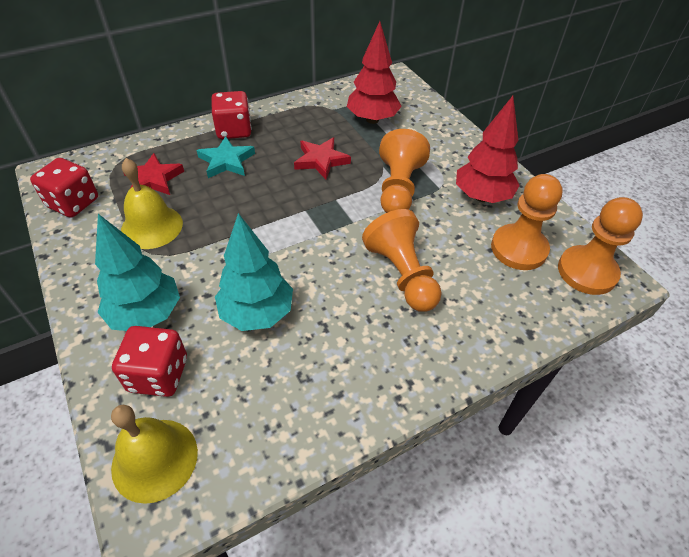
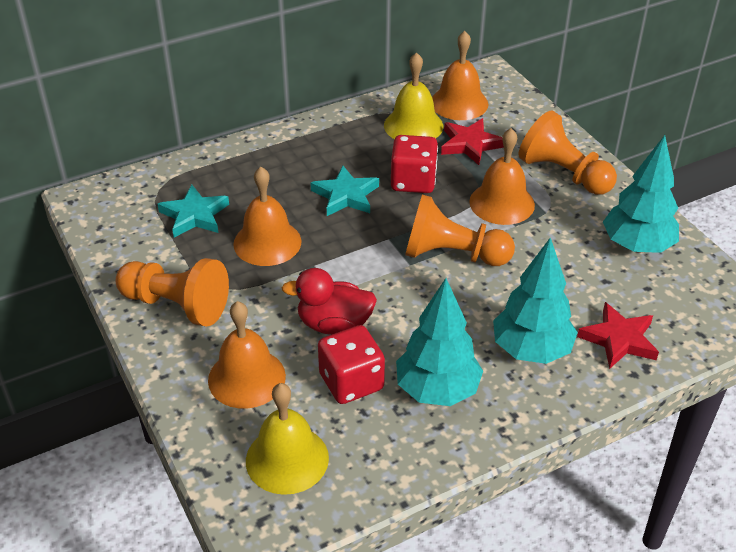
orange bell: 0 -> 4
orange pawn: 4 -> 3
red dice: 3 -> 2
red duck: 0 -> 1
red tree: 2 -> 0
turquoise star: 1 -> 2
turquoise tree: 2 -> 3

